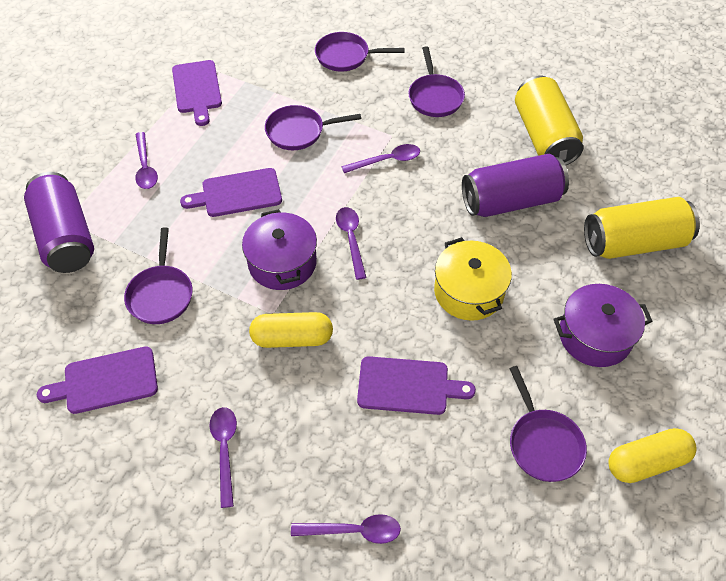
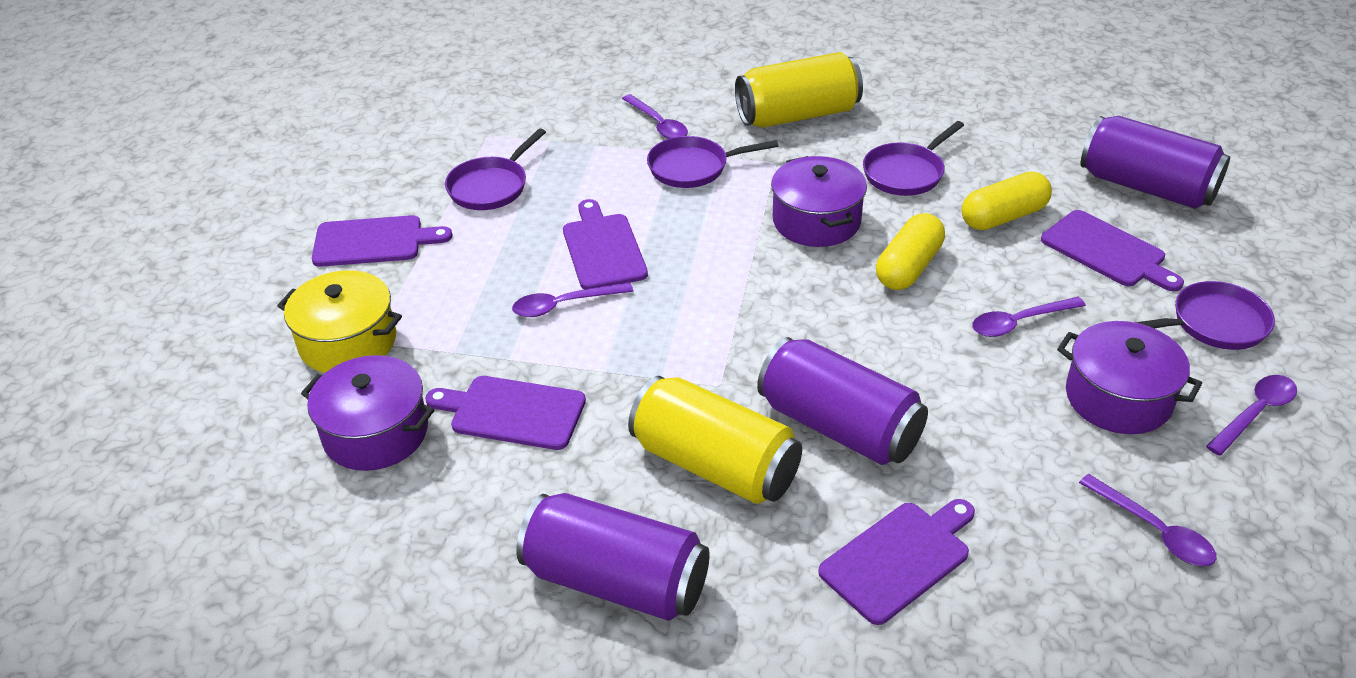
purple can: 2 -> 3
purple cutting board: 4 -> 5
purple pan: 5 -> 4
purple pot: 2 -> 3

